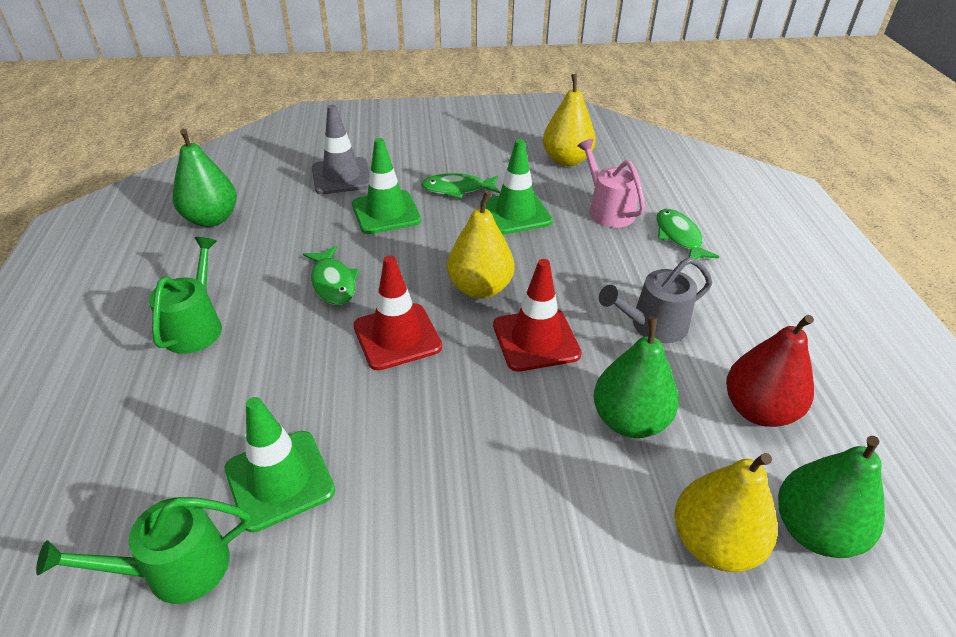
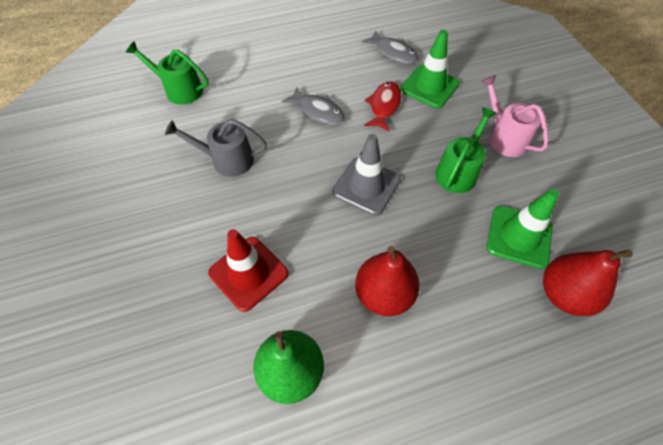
green fish: 3 -> 0
green pear: 3 -> 1
green traffic cone: 3 -> 2
grey fish: 0 -> 2
red fish: 0 -> 1
red pear: 1 -> 2
red traffic cone: 2 -> 1
yellow pear: 3 -> 0

